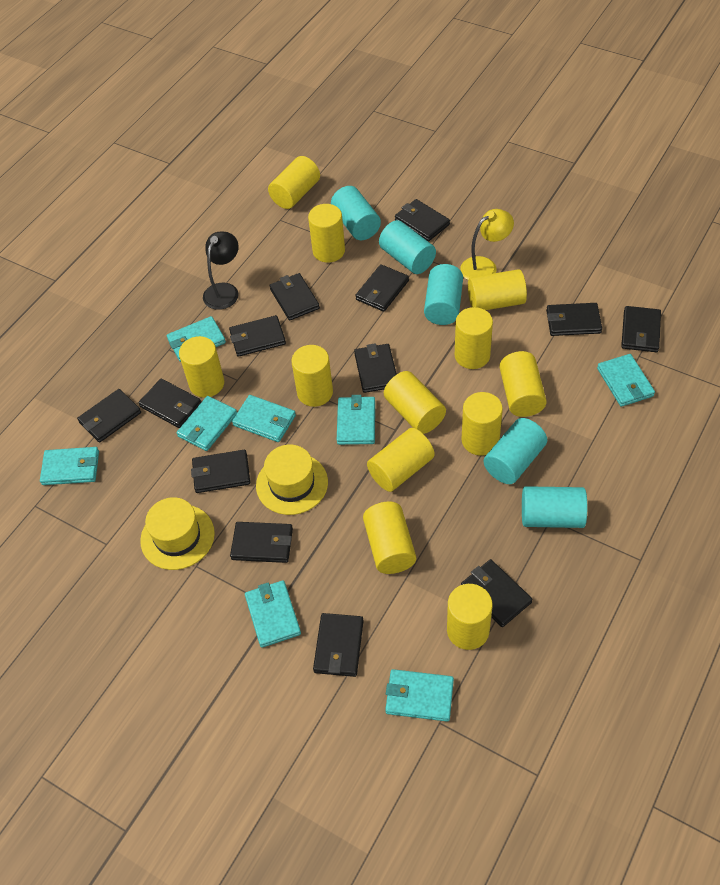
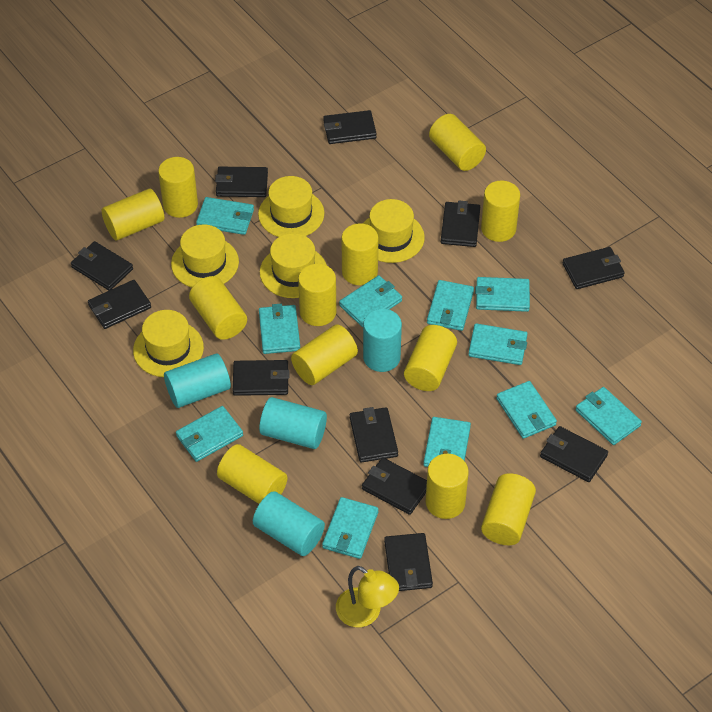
black lamp: 1 -> 0
black wallet: 13 -> 11
turquoise cylinder: 5 -> 4
turquoise wallet: 8 -> 11
yellow hat: 2 -> 5

